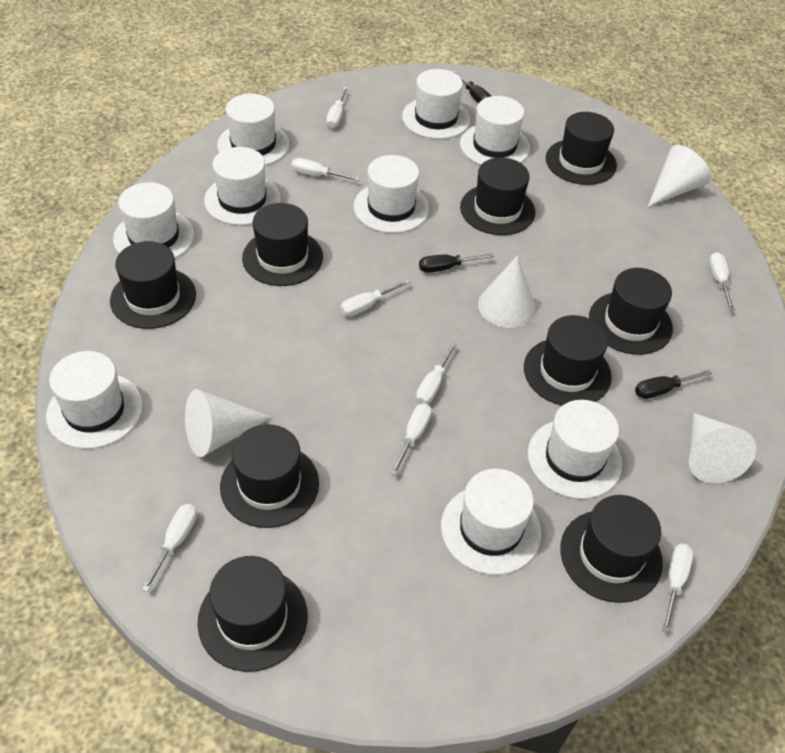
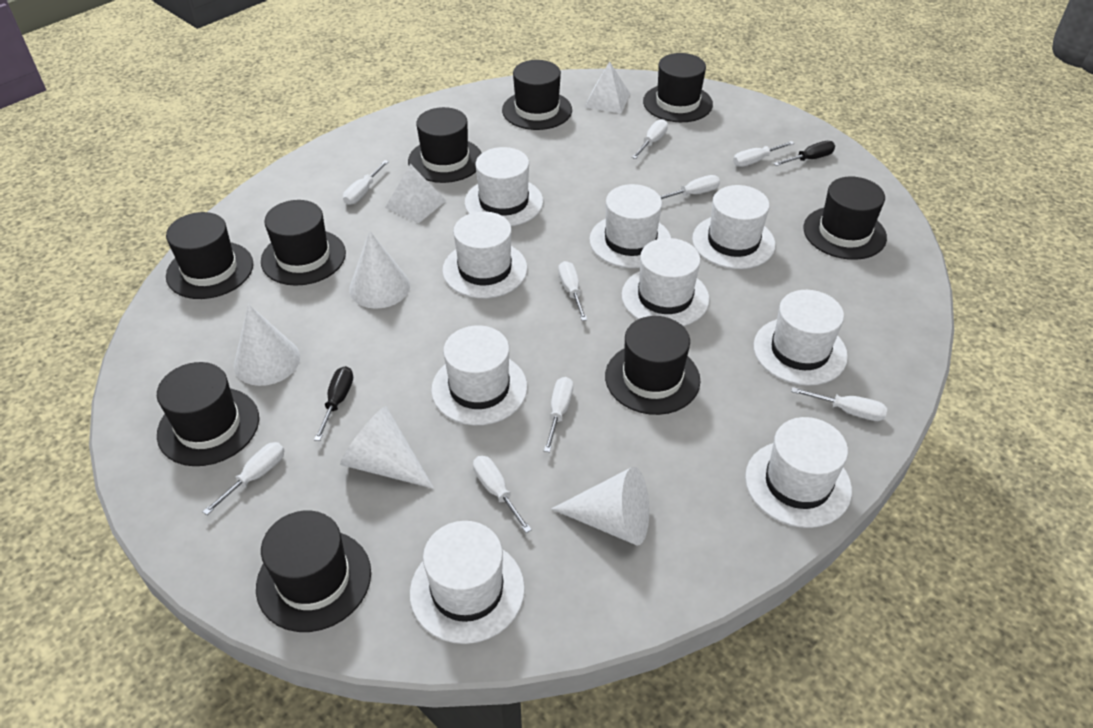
black screwdriver: 3 -> 2
white pyramid: 0 -> 2
white screwdriver: 8 -> 9

